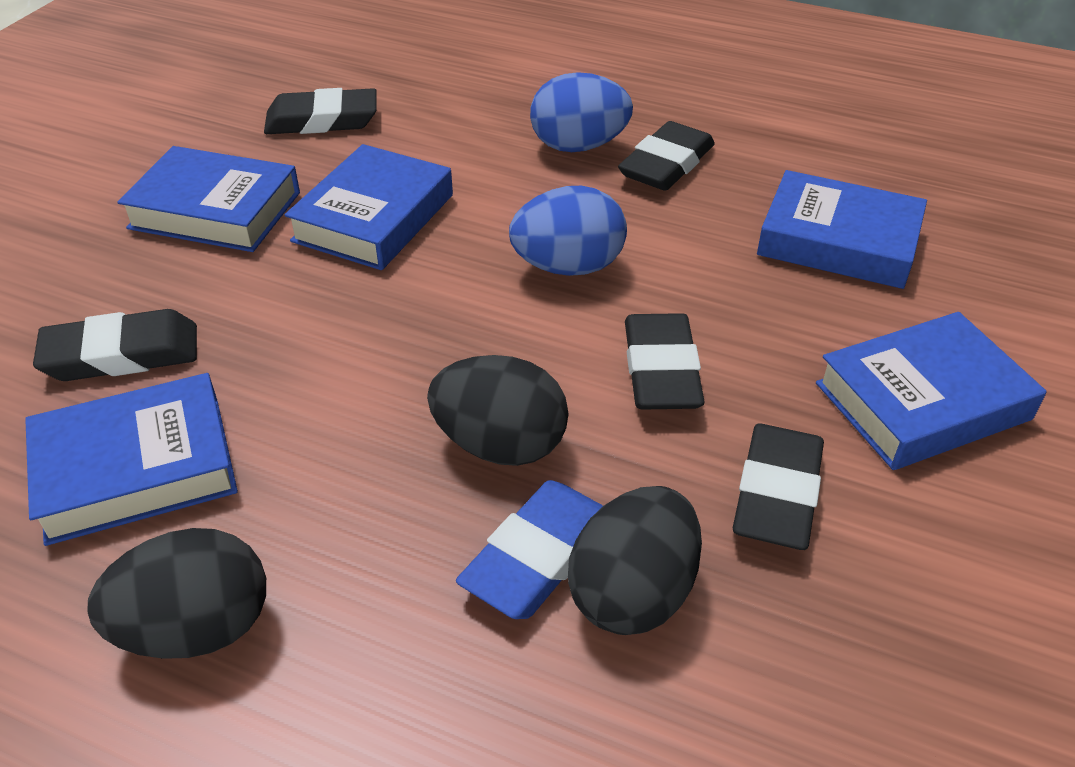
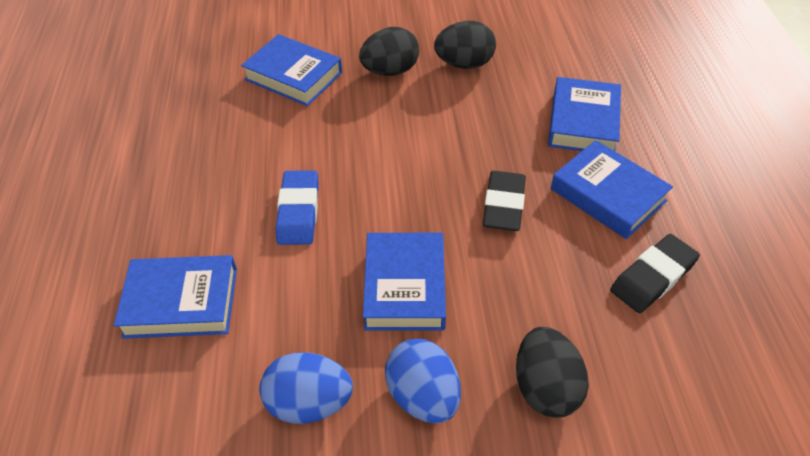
black eraser: 5 -> 2

